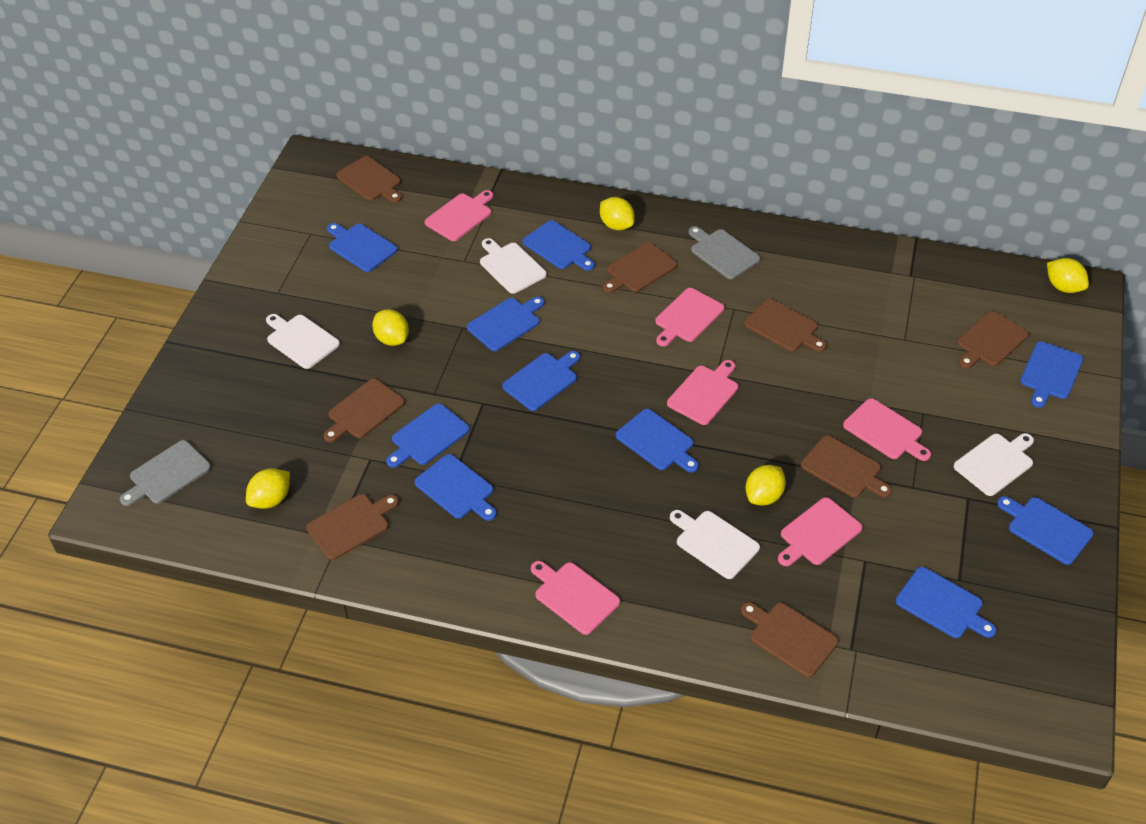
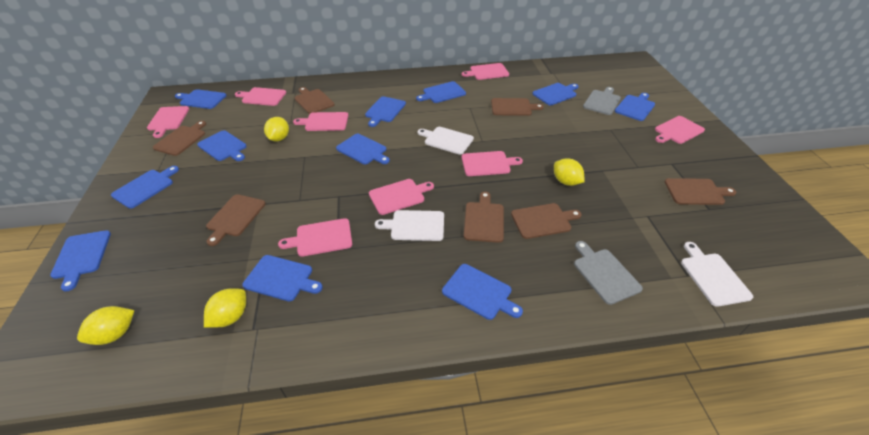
blue cutting board: 10 -> 11
brown cutting board: 8 -> 7
pink cutting board: 6 -> 8
white cutting board: 4 -> 3
yellow lemon: 5 -> 4

